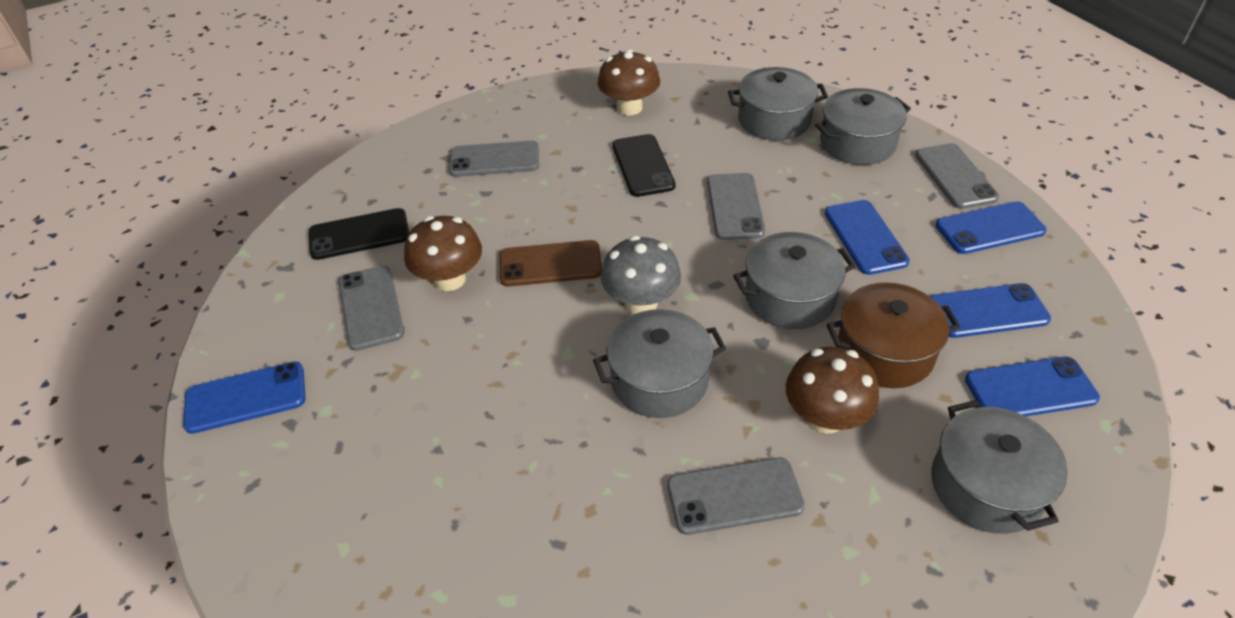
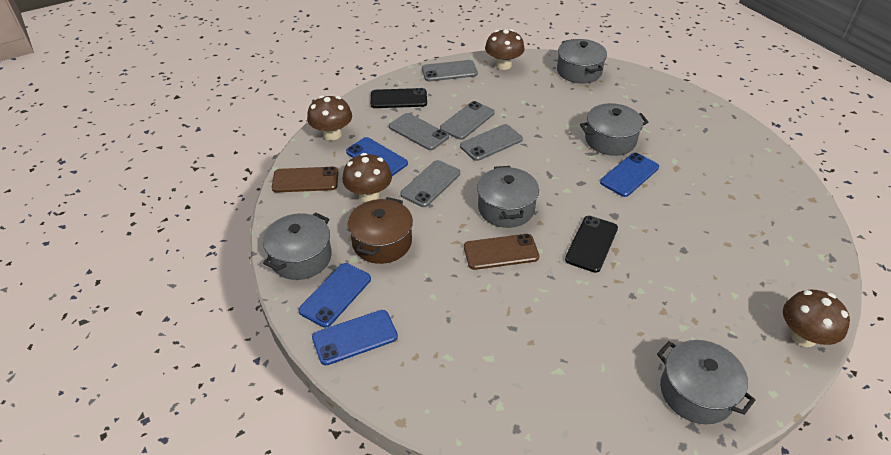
blue phone: 5 -> 4
brown mushroom: 3 -> 4
brown phone: 1 -> 2
grey mushroom: 1 -> 0

